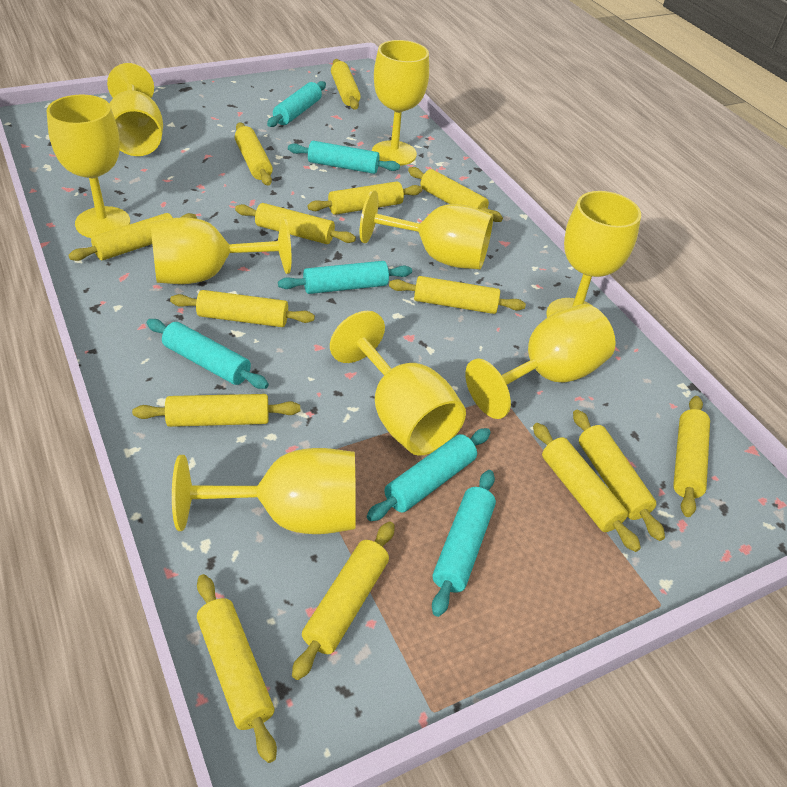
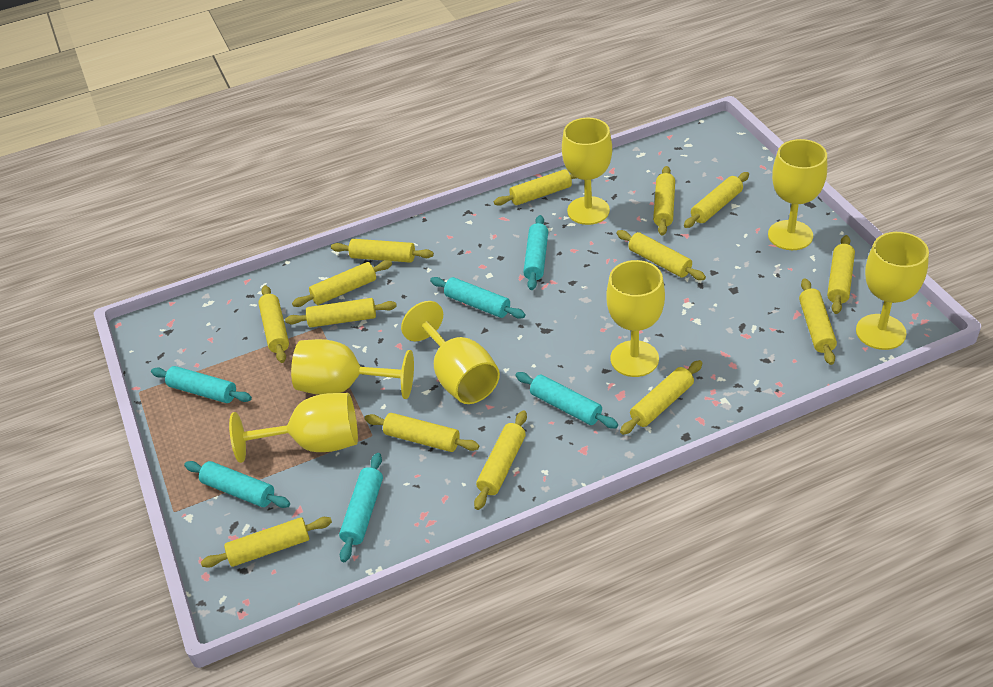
yellow goblet: 9 -> 7

